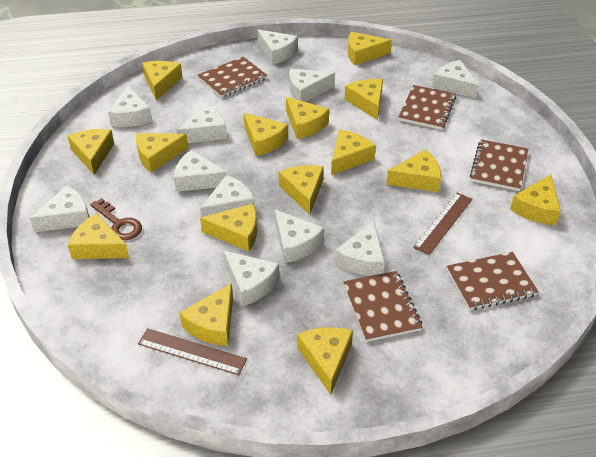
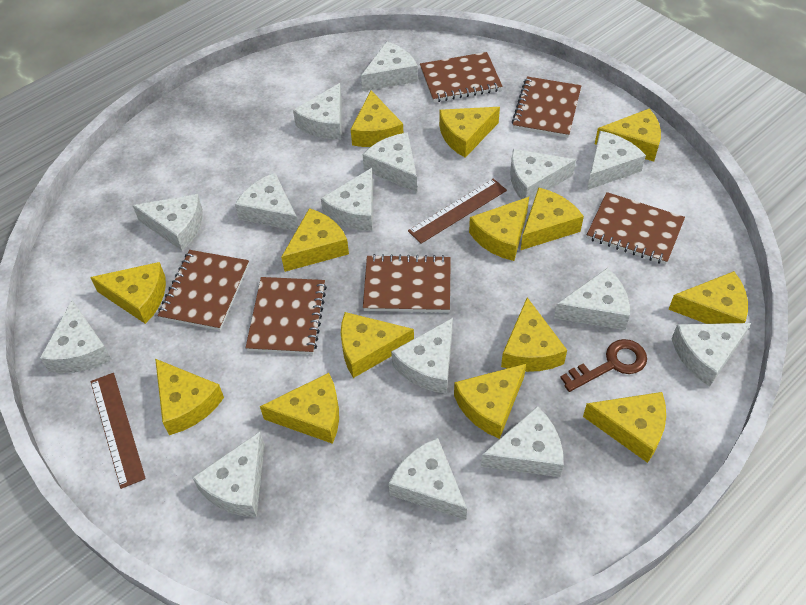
brown notebook: 5 -> 6
white cheese: 11 -> 15
yellow cheese: 15 -> 14

